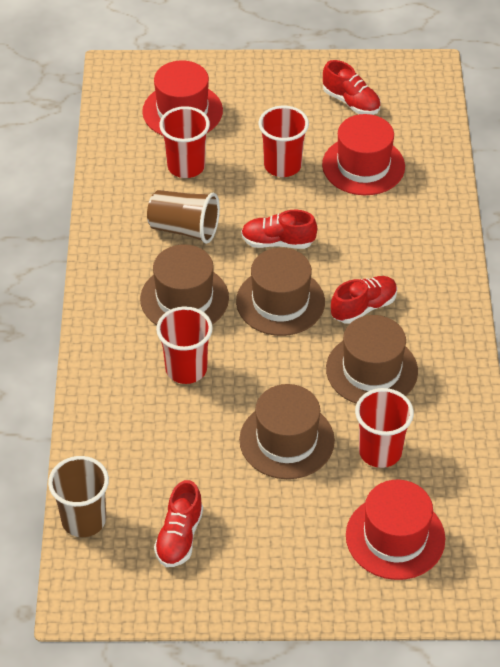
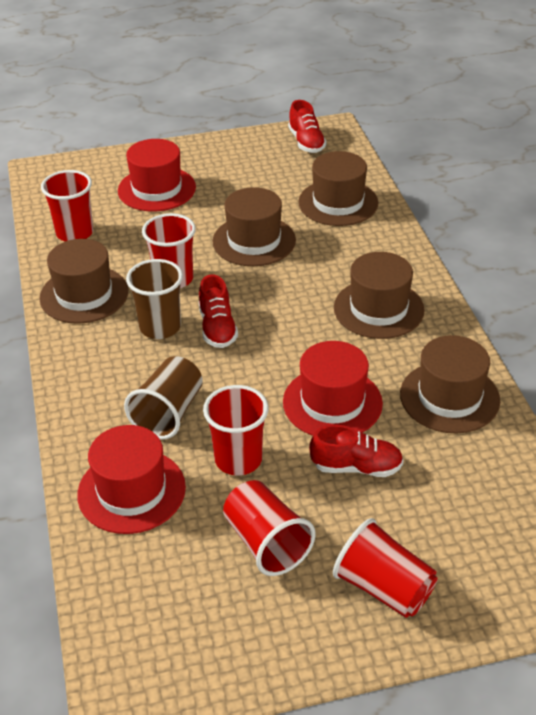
brown hat: 4 -> 5
red cup: 4 -> 5
red shoe: 4 -> 3

